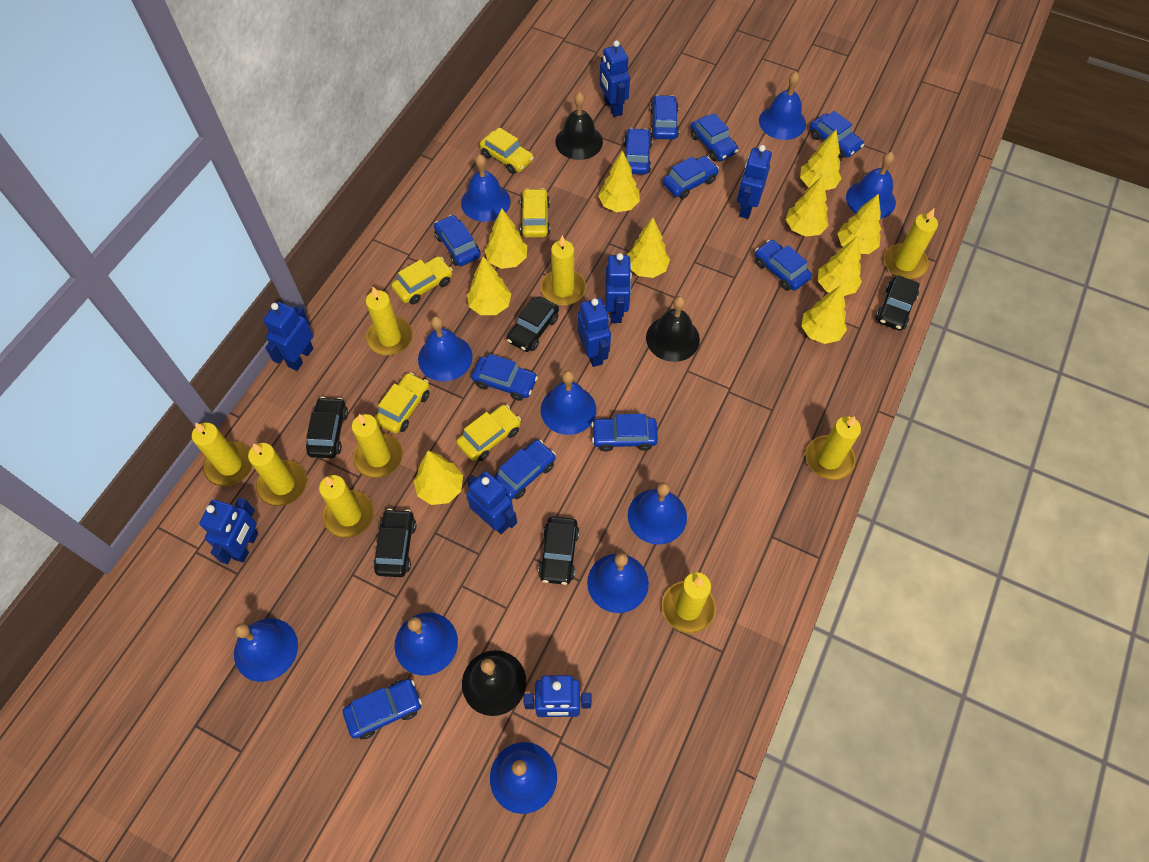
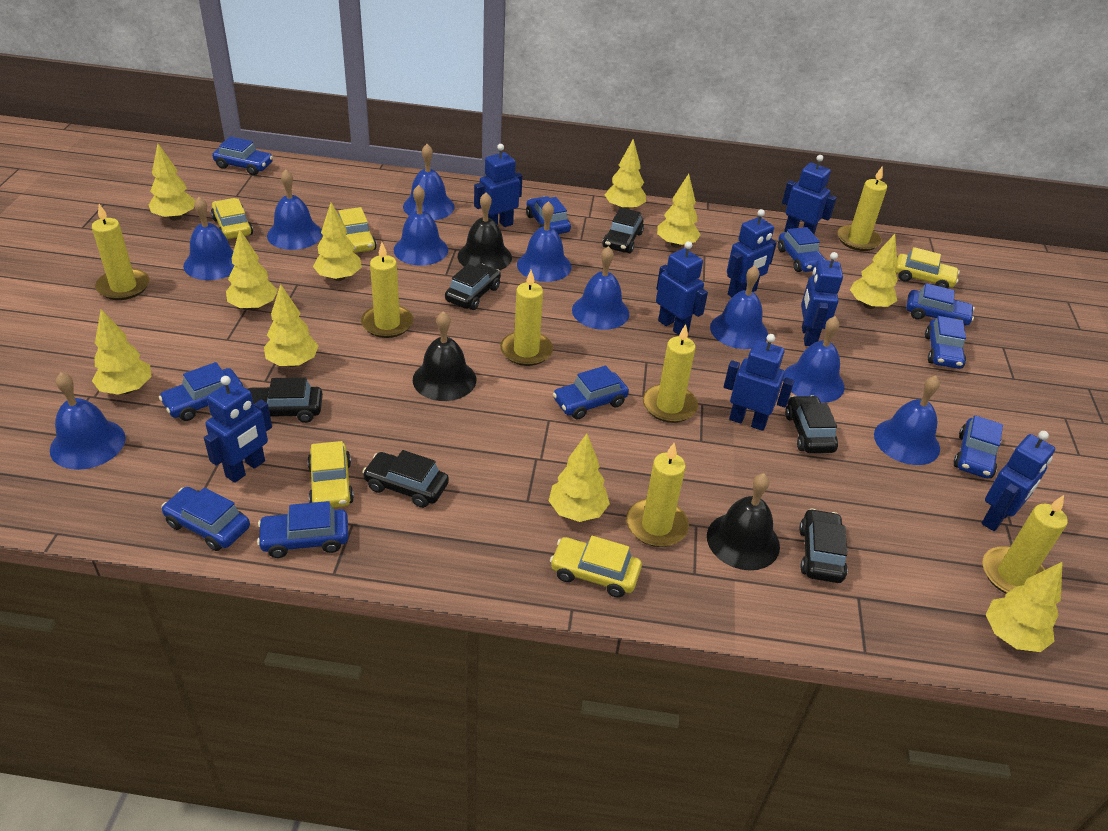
black car: 5 -> 6
blue car: 11 -> 10
yellow candle: 9 -> 7

